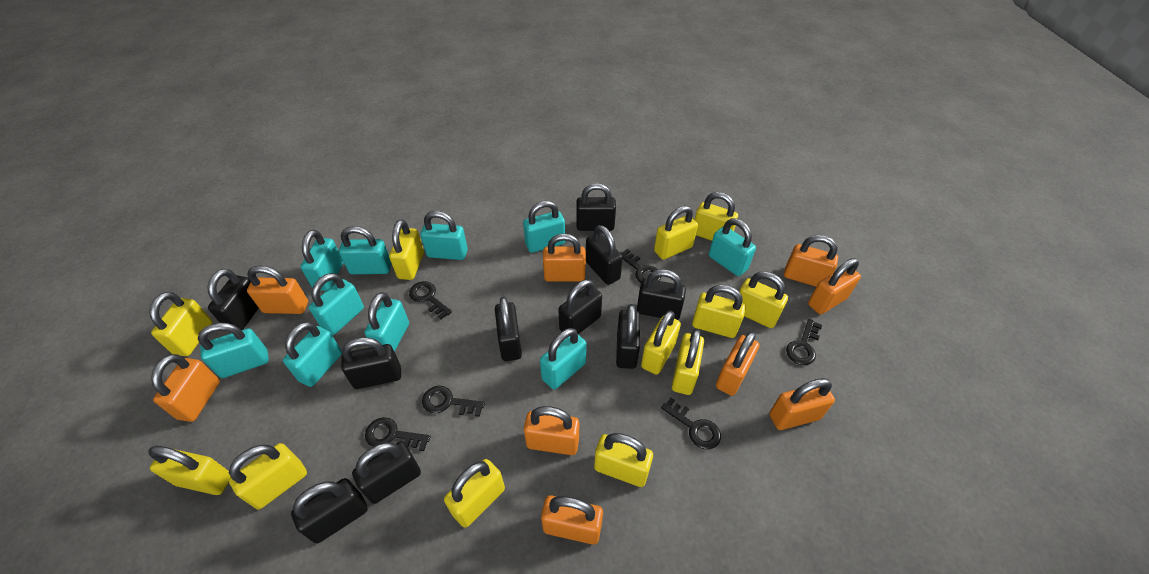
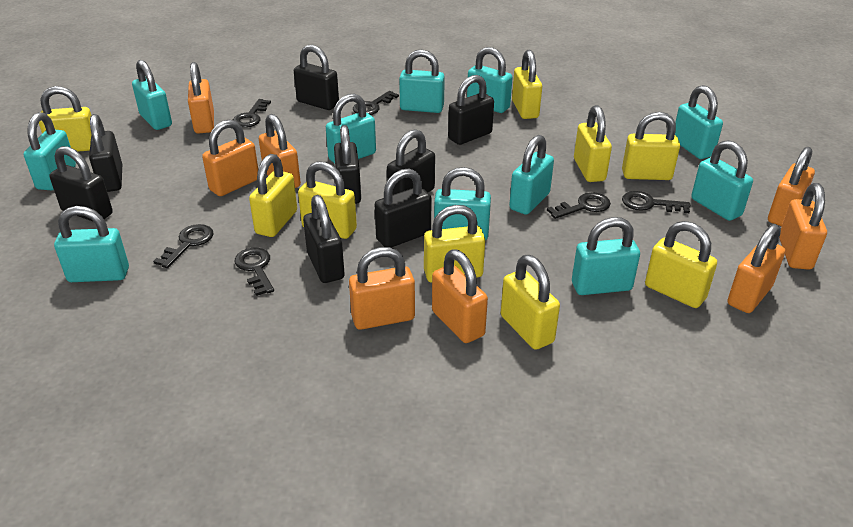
black padlock: 10 -> 8
orange padlock: 9 -> 8
turquoise padlock: 10 -> 11
yellow padlock: 12 -> 9

